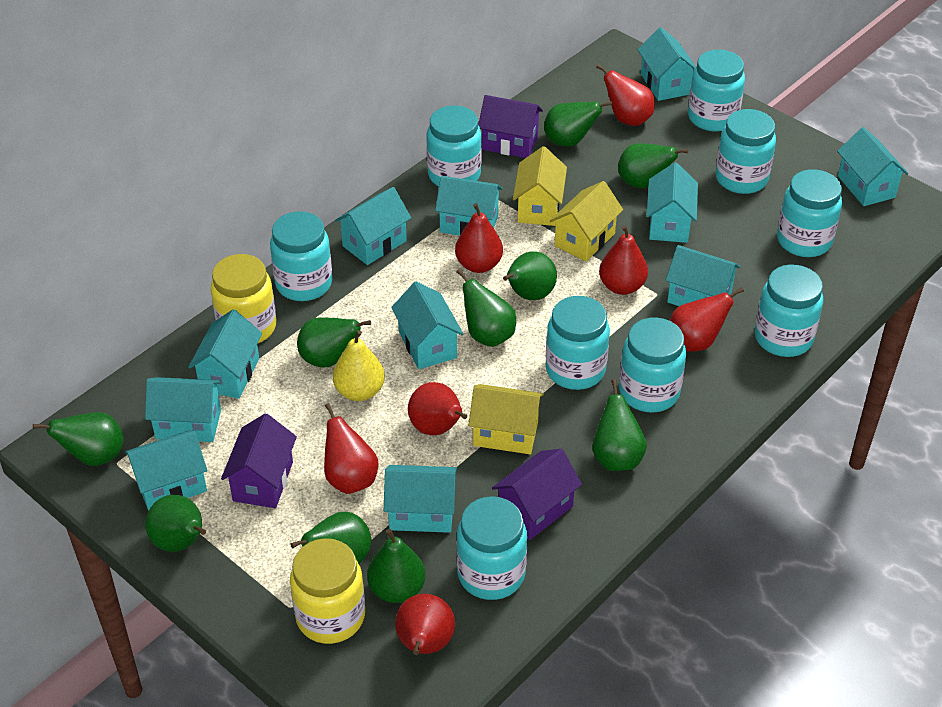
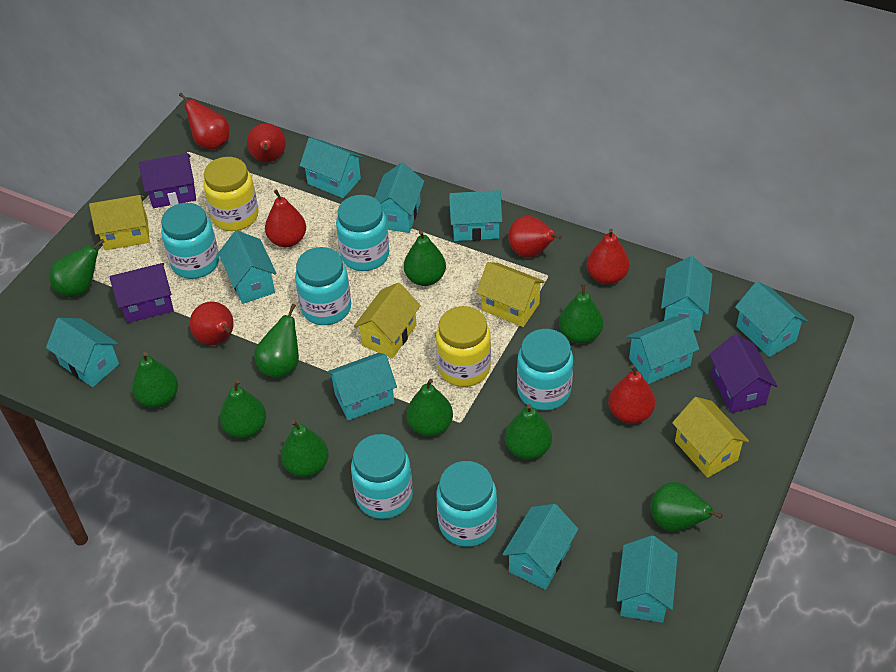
turquoise jar: 9 -> 6
yellow house: 3 -> 4
yellow pear: 1 -> 0

